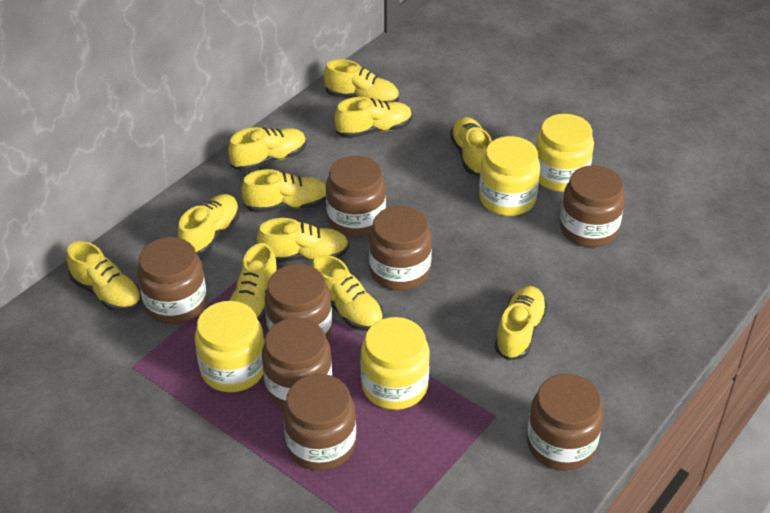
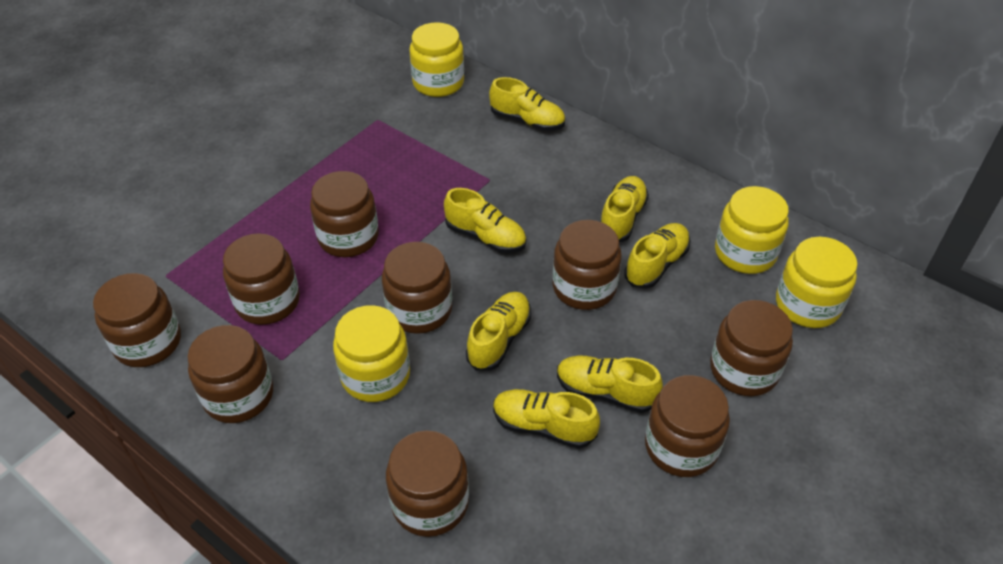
brown jar: 8 -> 9
yellow shoe: 11 -> 7

